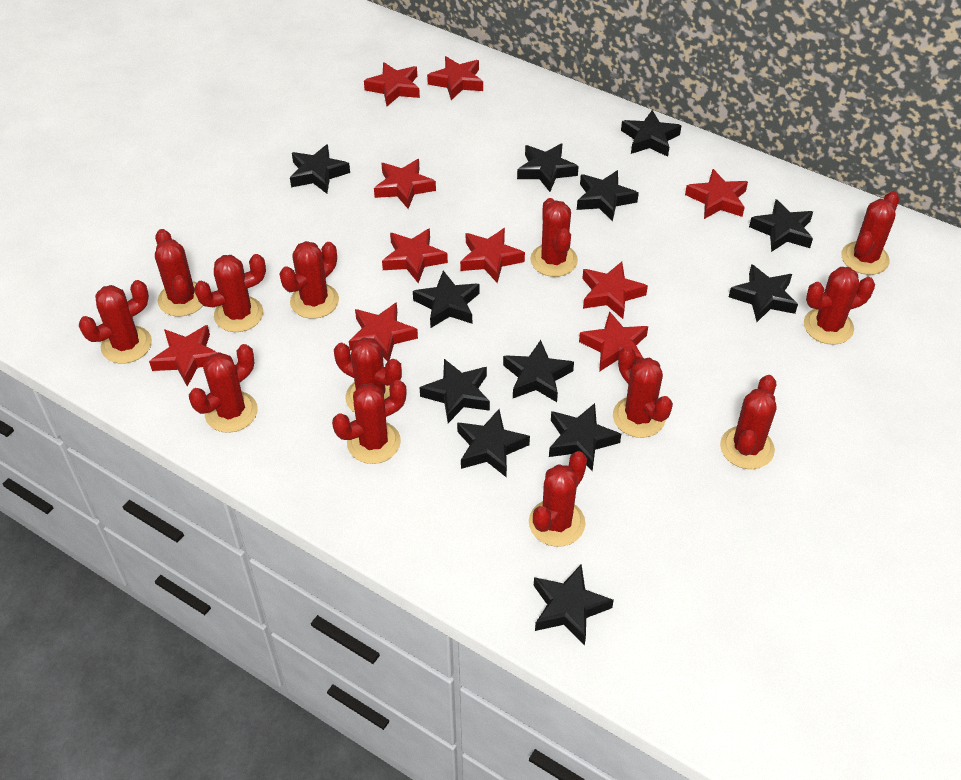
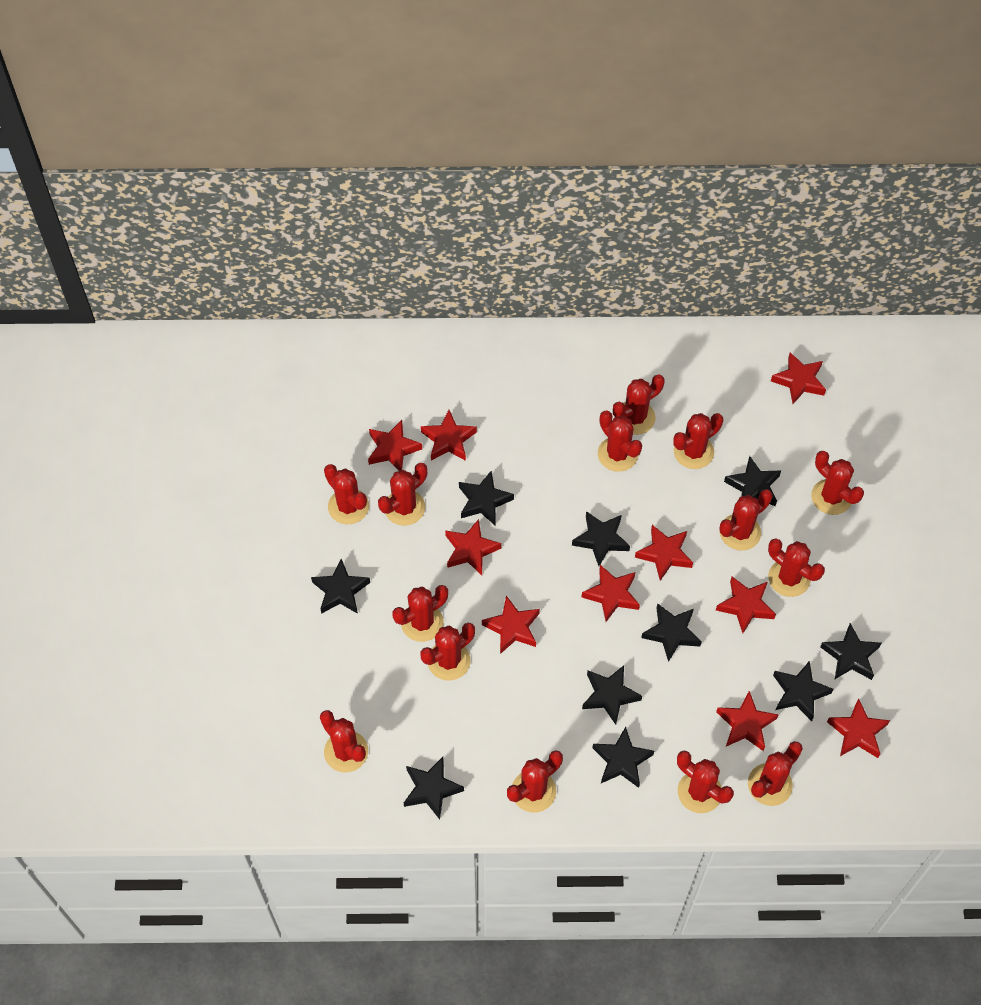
black star: 12 -> 10
red cactus: 13 -> 14

